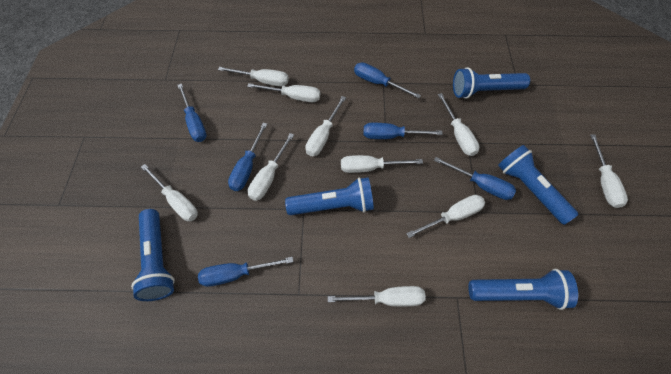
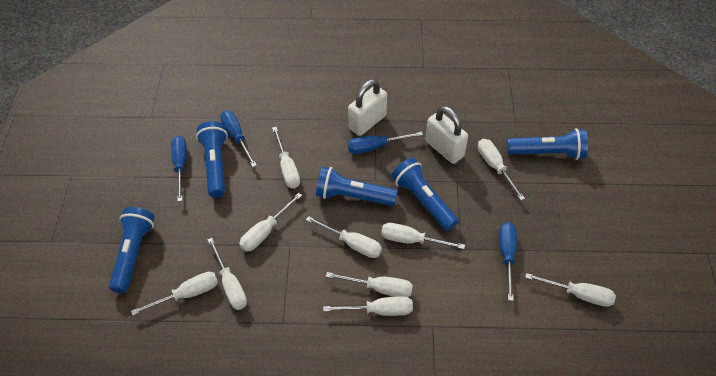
blue screwdriver: 6 -> 4
white padlock: 0 -> 2

